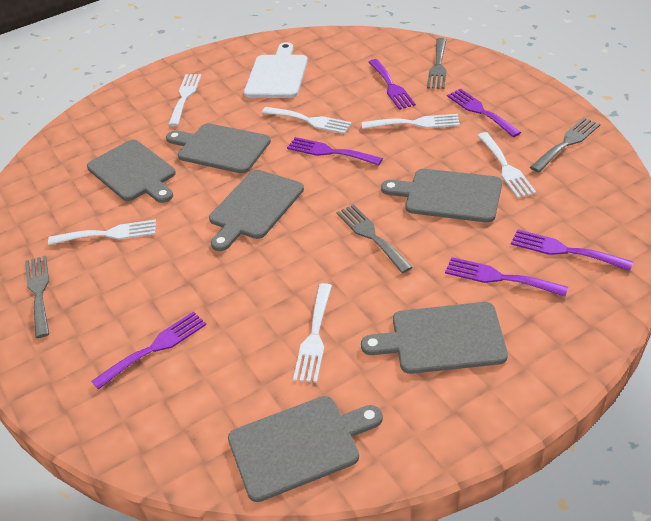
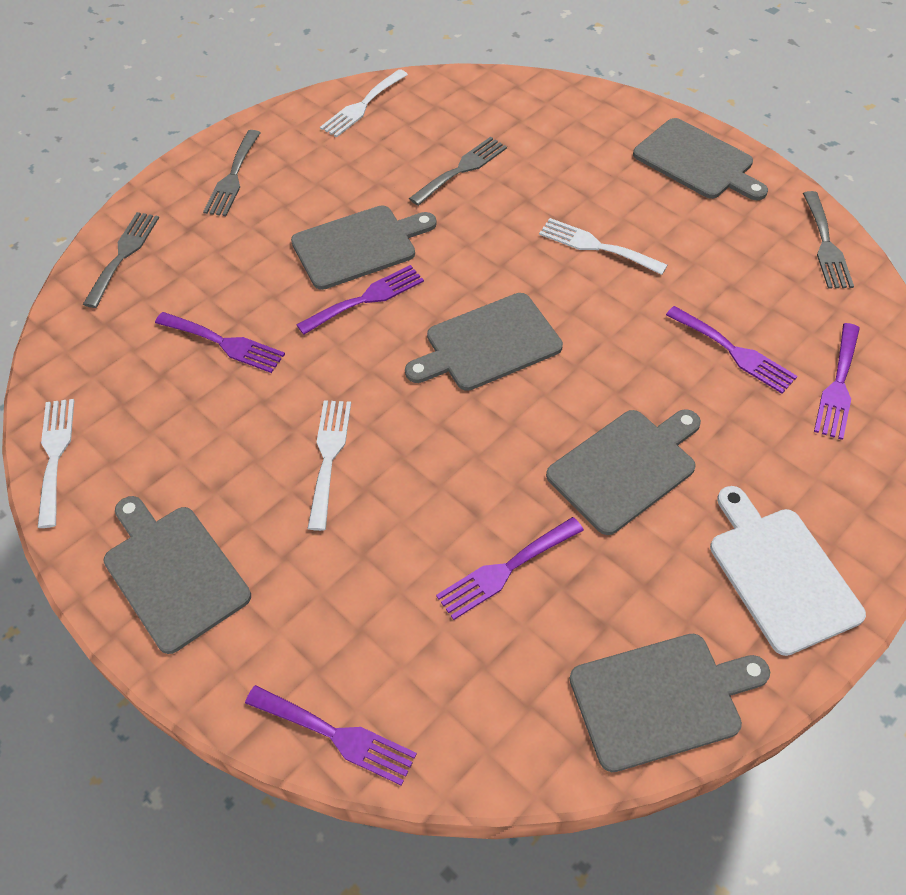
white fork: 6 -> 4

